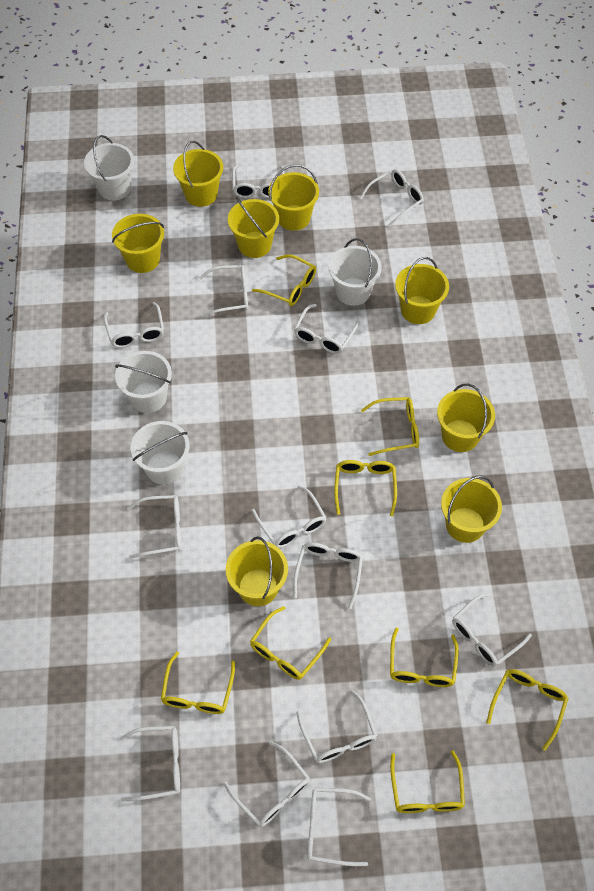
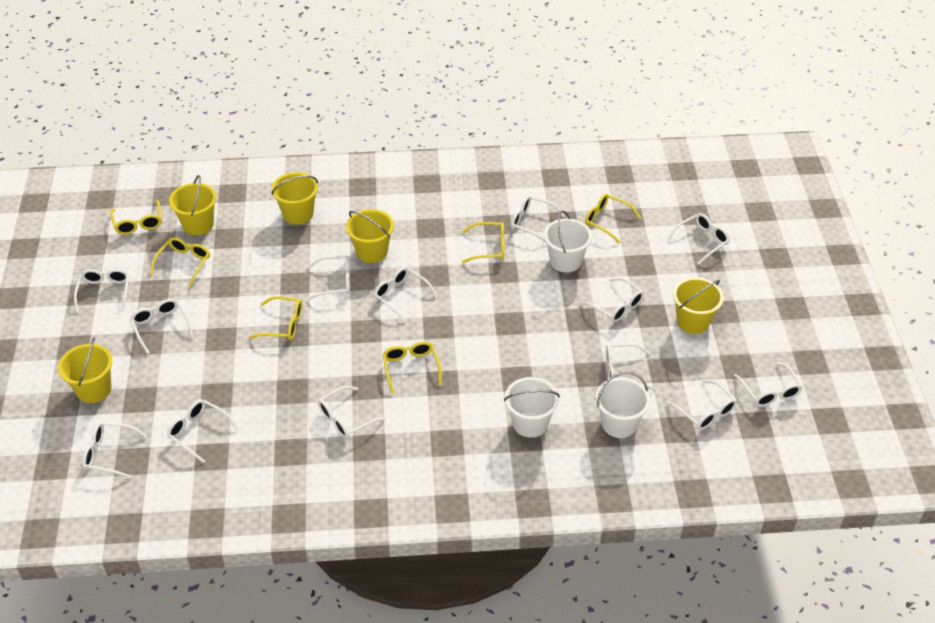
white bucket: 4 -> 3
yellow bucket: 8 -> 5
yellow glasses: 8 -> 6

